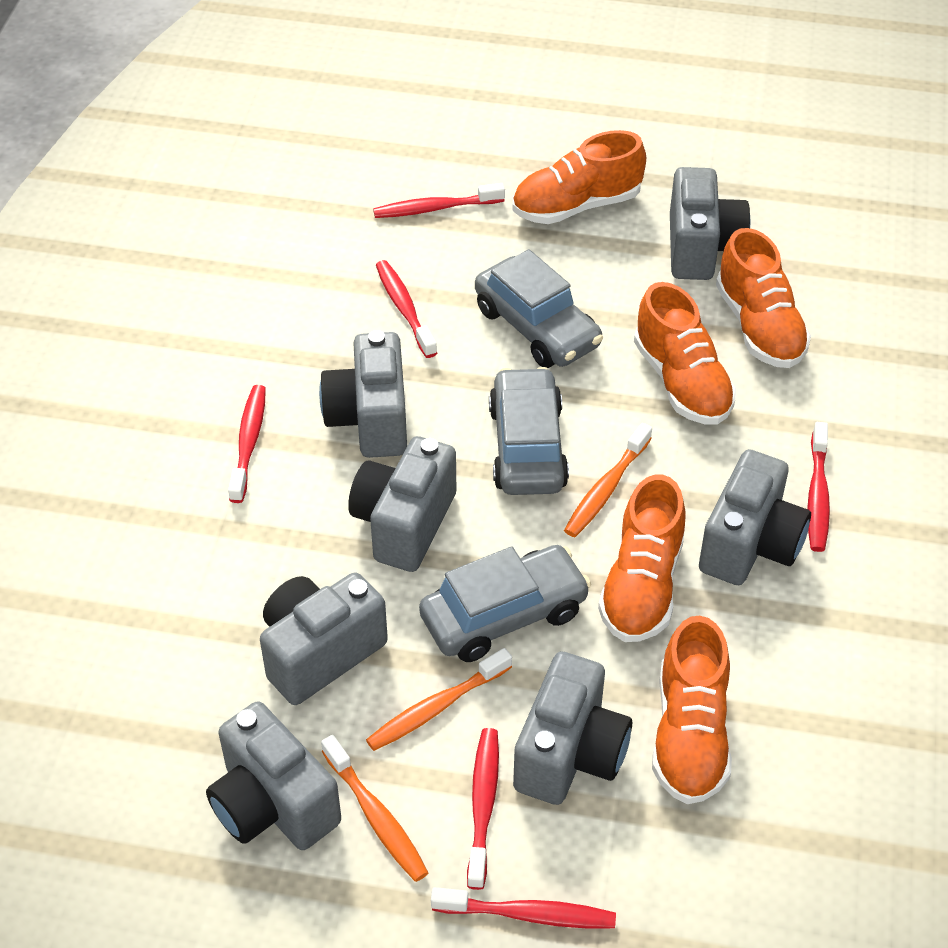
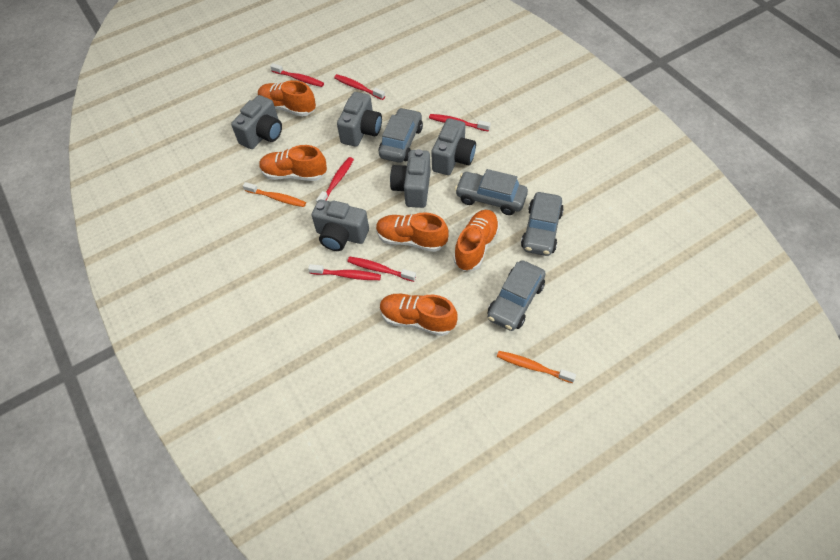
grey camera: 7 -> 5
grey car: 3 -> 4
orange toothbrush: 3 -> 2

